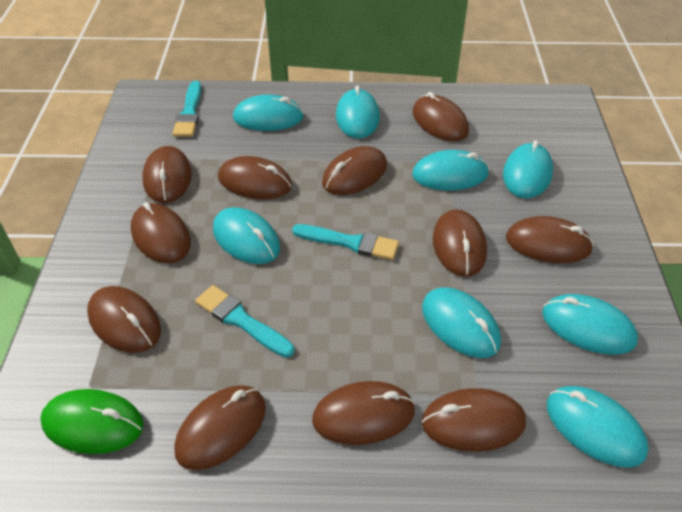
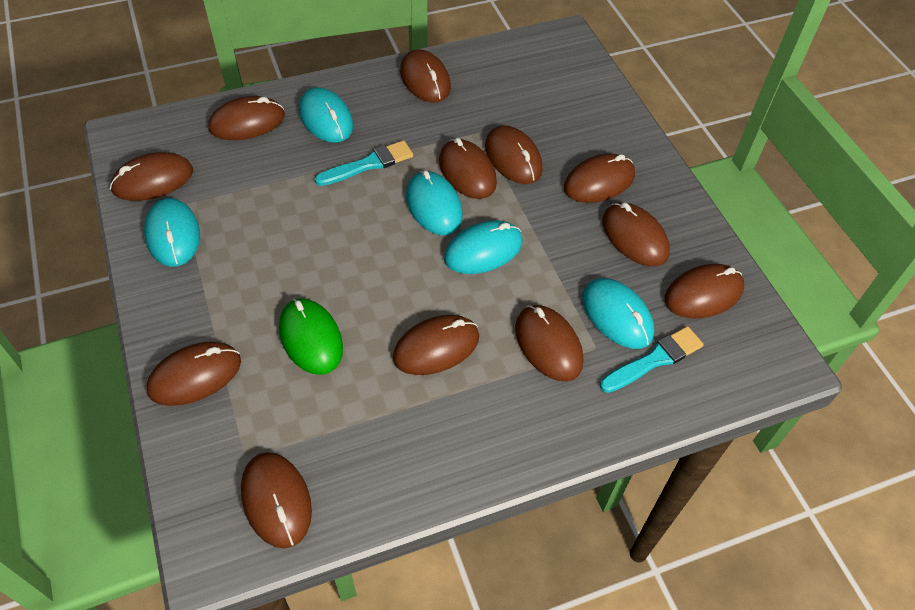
brown mouse: 11 -> 12
turquoise brush: 3 -> 2
turquoise mouse: 8 -> 5

